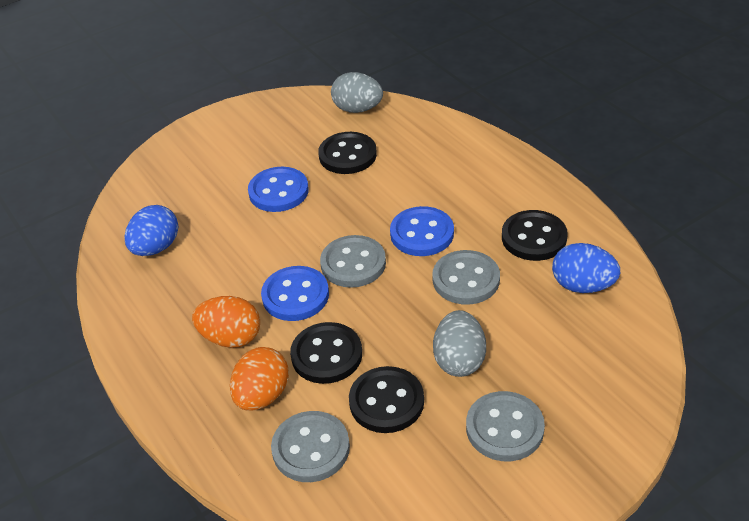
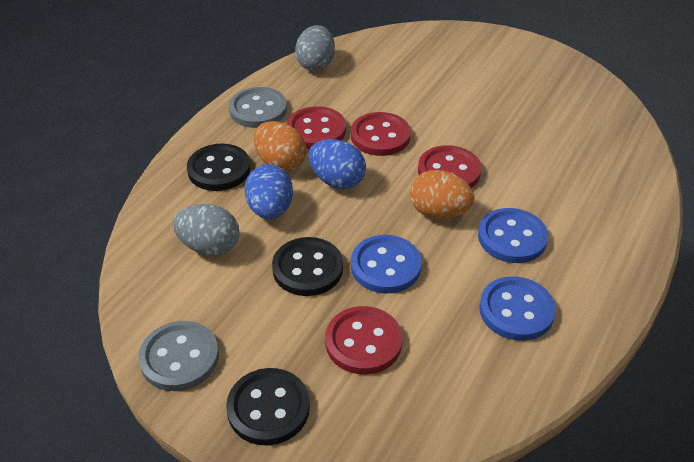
black button: 4 -> 3
grey button: 4 -> 2
red button: 0 -> 4

